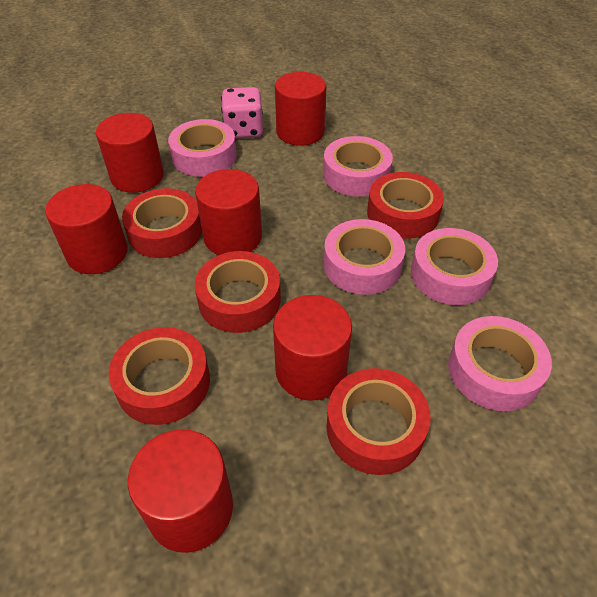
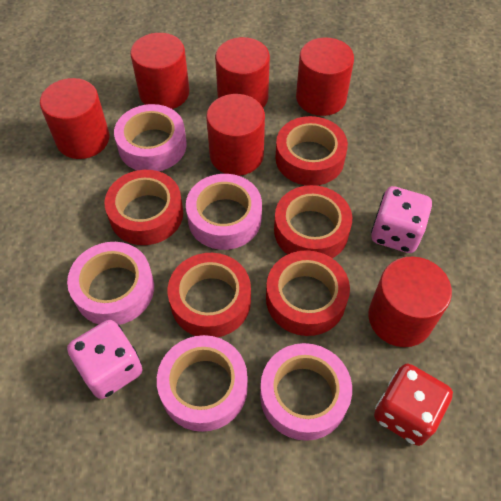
pink dice: 1 -> 2
red dice: 0 -> 1

